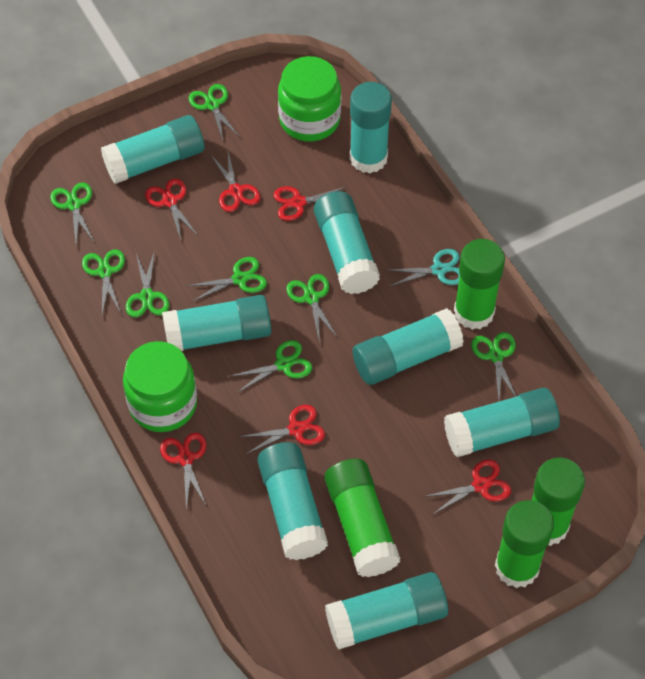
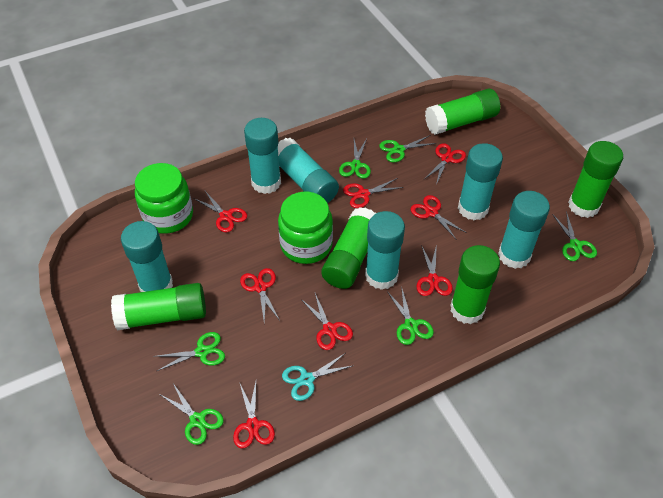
green glue stick: 4 -> 5
green scissors: 8 -> 6
red scissors: 6 -> 8
turquoise glue stick: 8 -> 6

